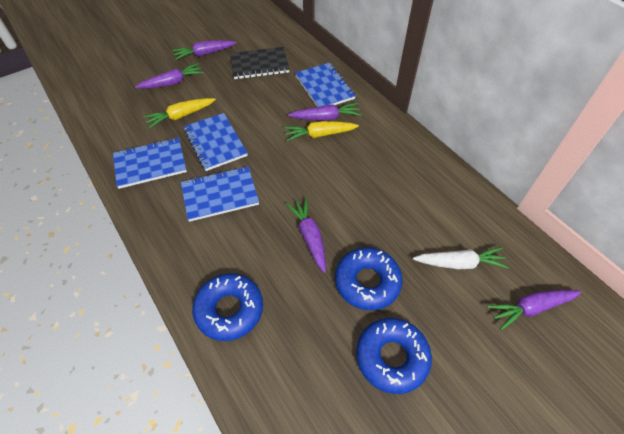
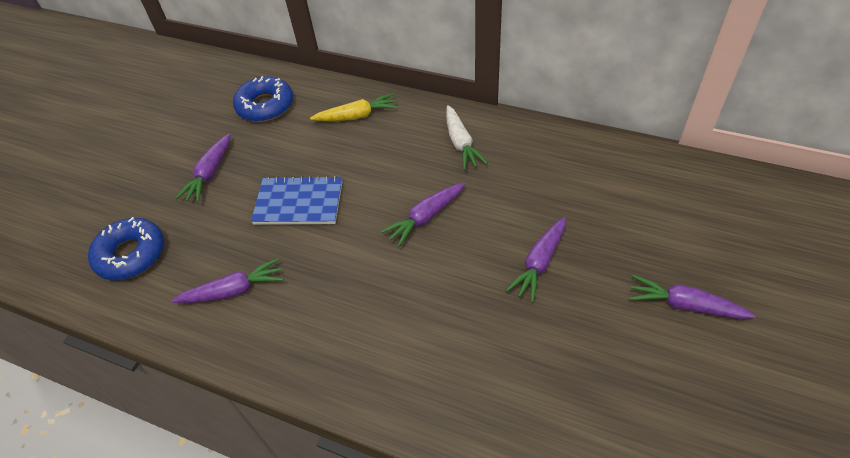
black notebook: 1 -> 0
blue donut: 3 -> 2
blue notebook: 4 -> 1
yellow carrot: 2 -> 1

